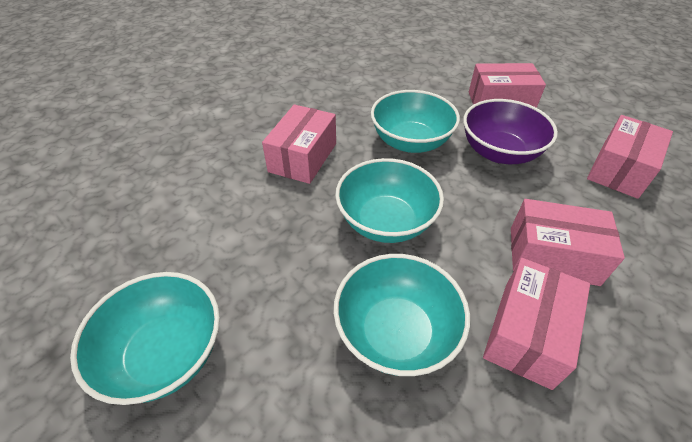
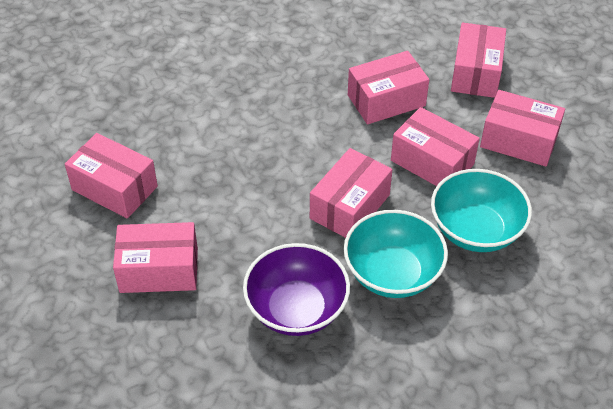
pink box: 5 -> 7
turquoise bowl: 4 -> 2

